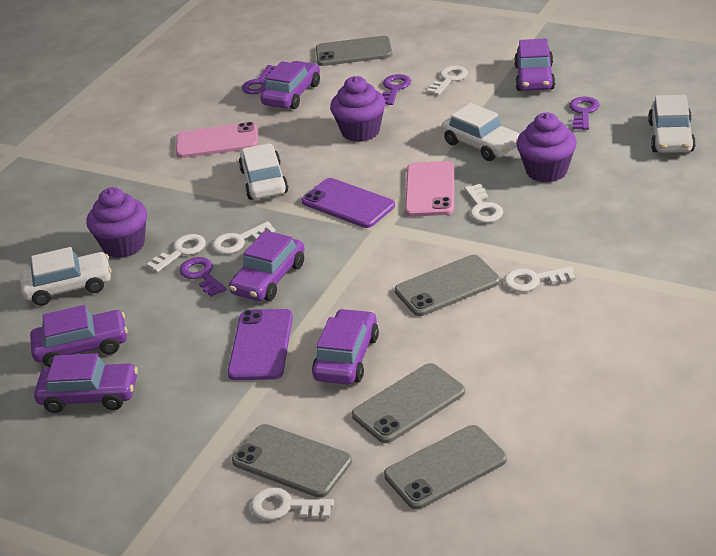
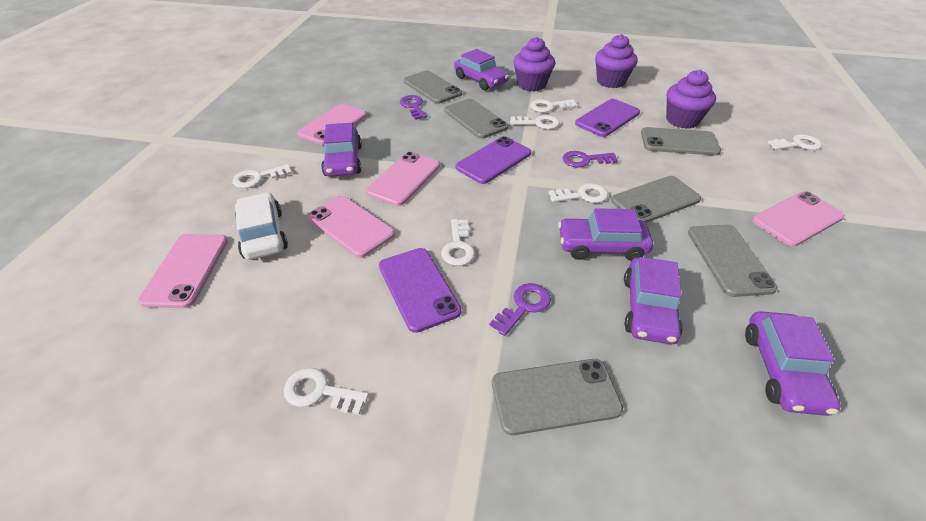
grey phone: 5 -> 6
pink phone: 2 -> 5
purple car: 6 -> 5
purple key: 4 -> 3
purple phone: 2 -> 3
white car: 4 -> 1
white key: 6 -> 7

